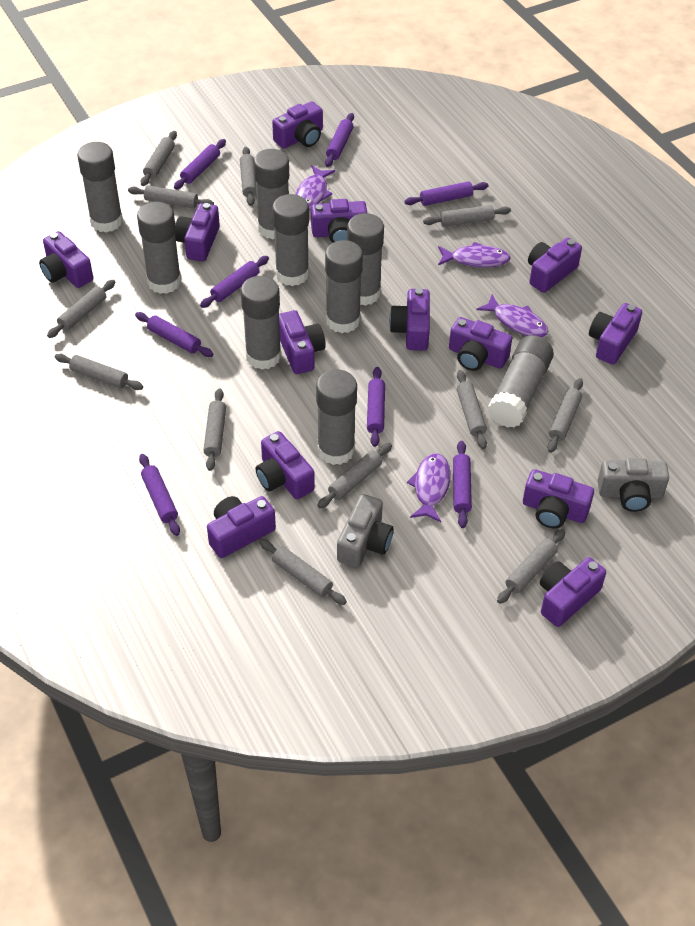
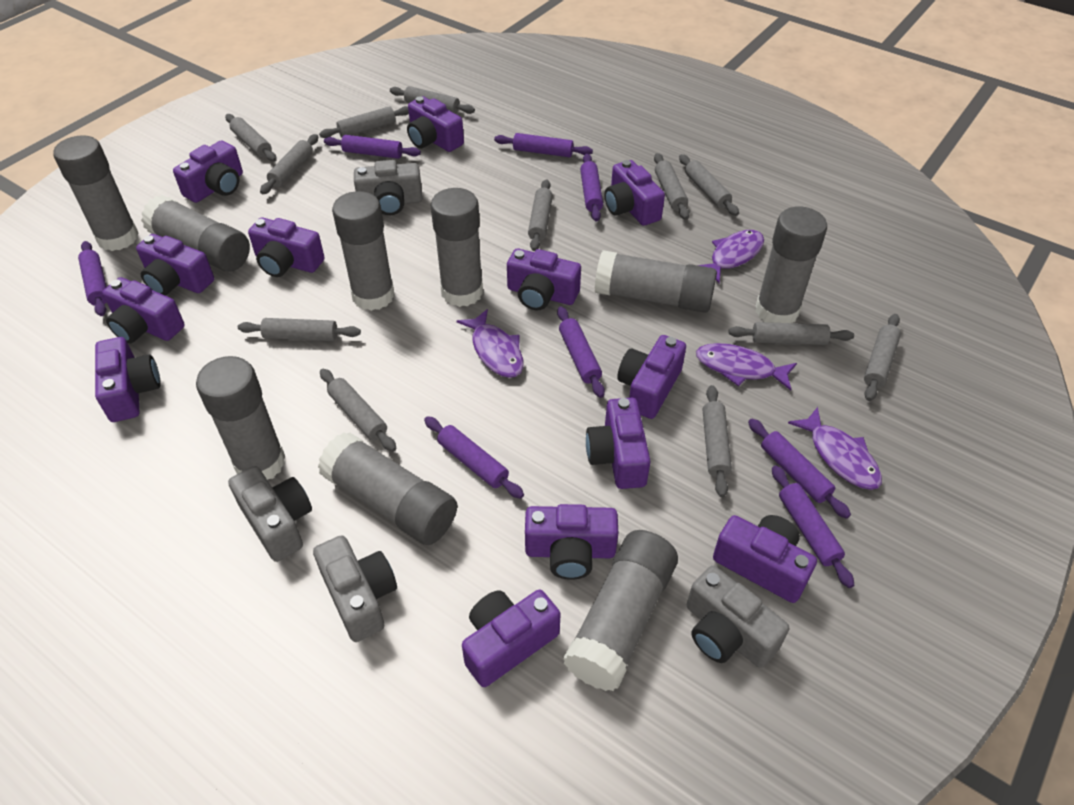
grey camera: 2 -> 4

